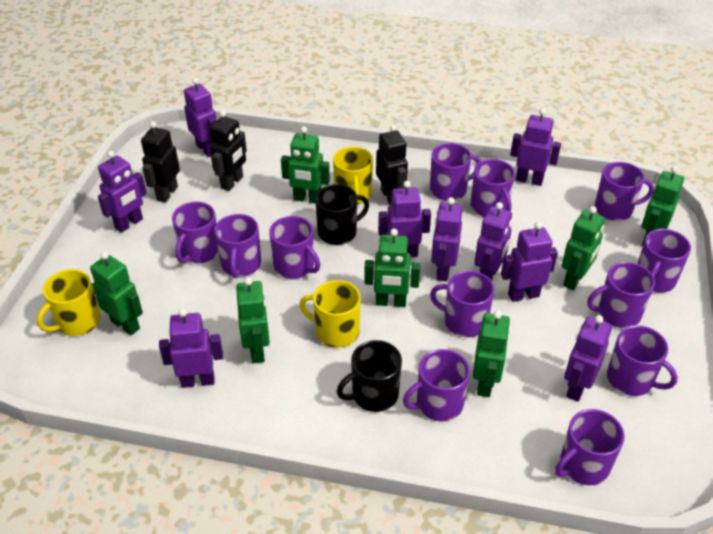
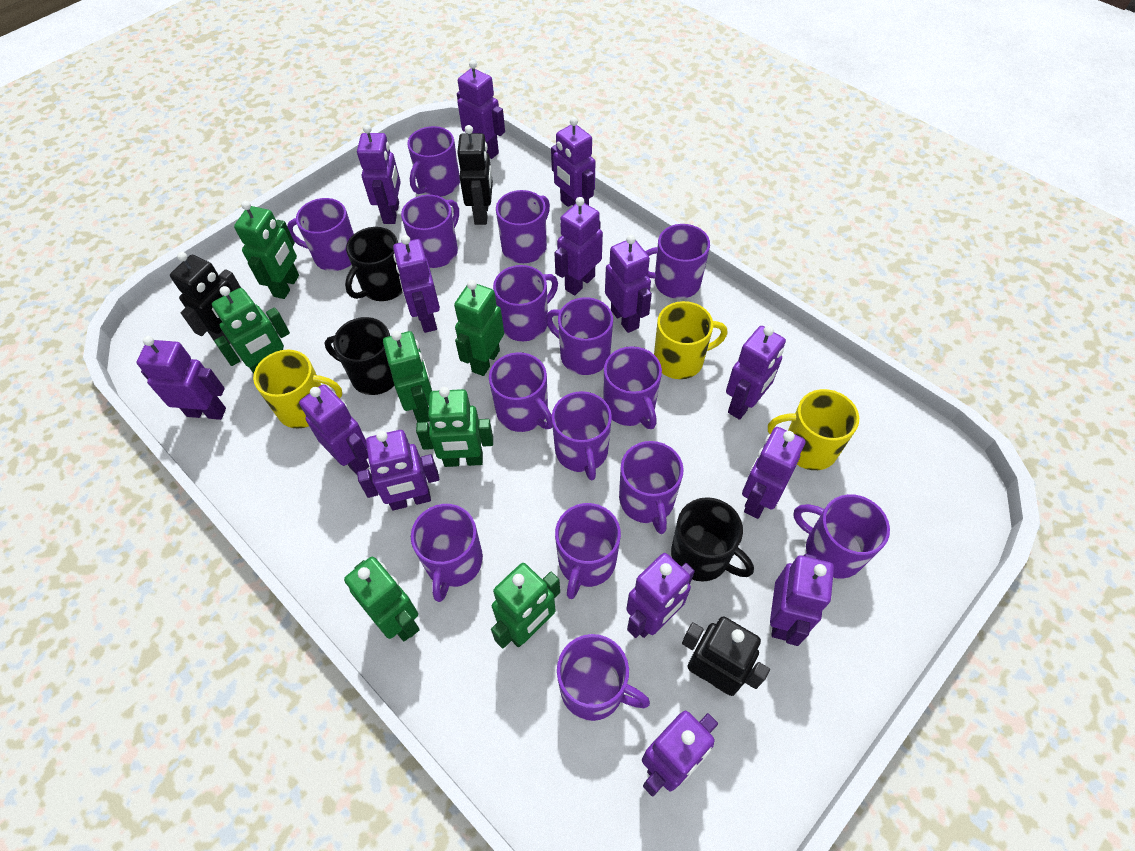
black mug: 2 -> 3
purple mug: 12 -> 15
purple robot: 9 -> 14

